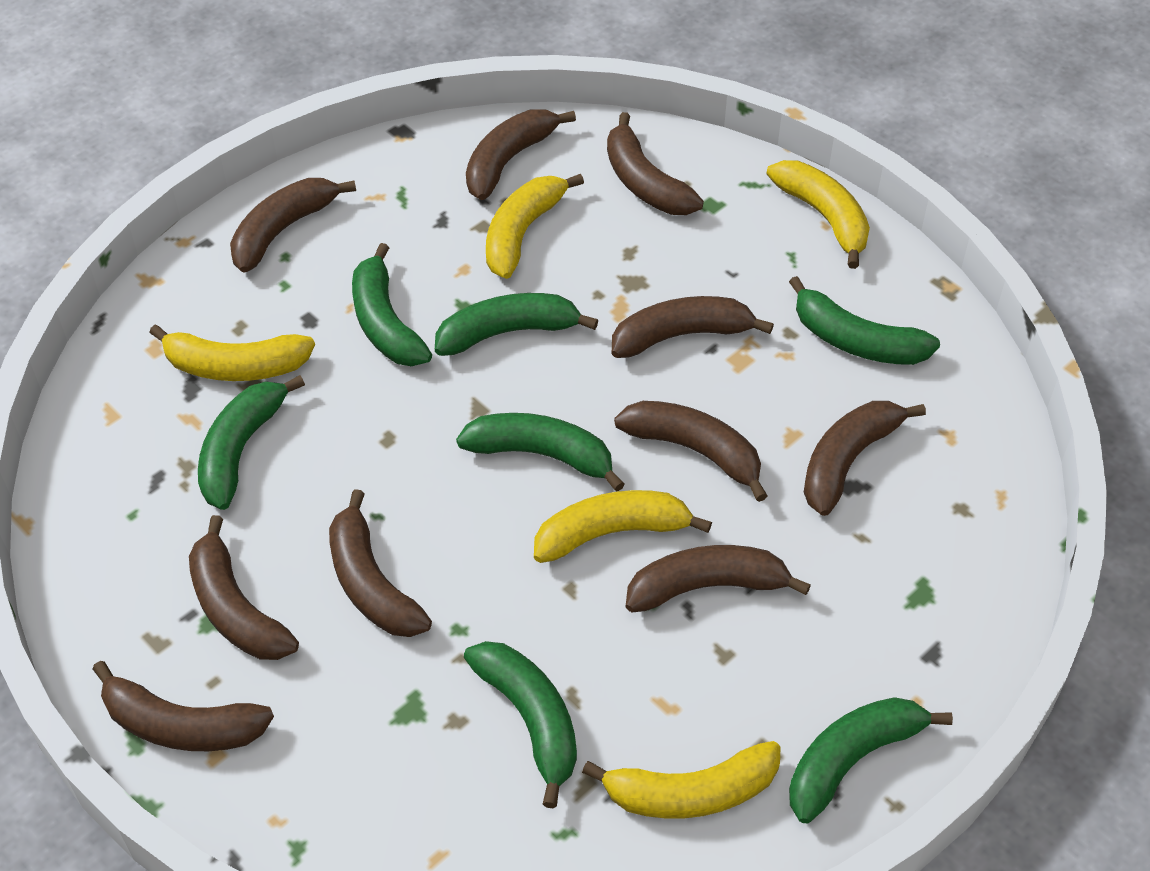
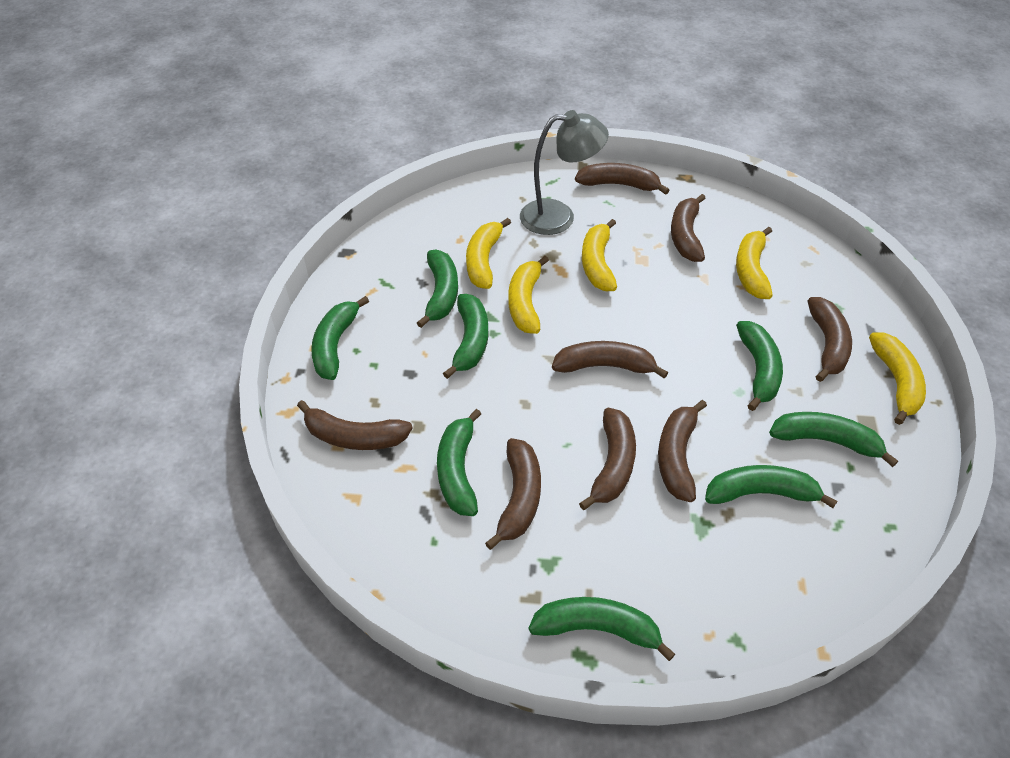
brown banana: 10 -> 8
green banana: 7 -> 8
grey lamp: 0 -> 1

